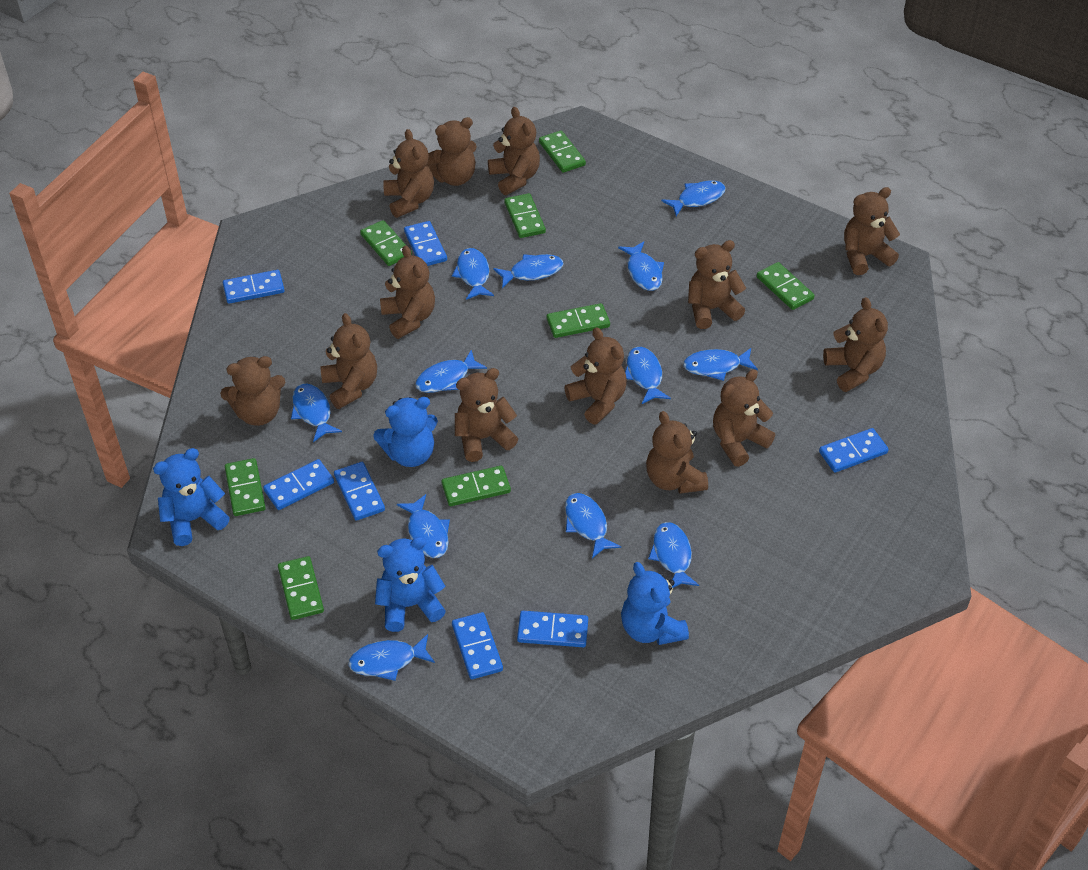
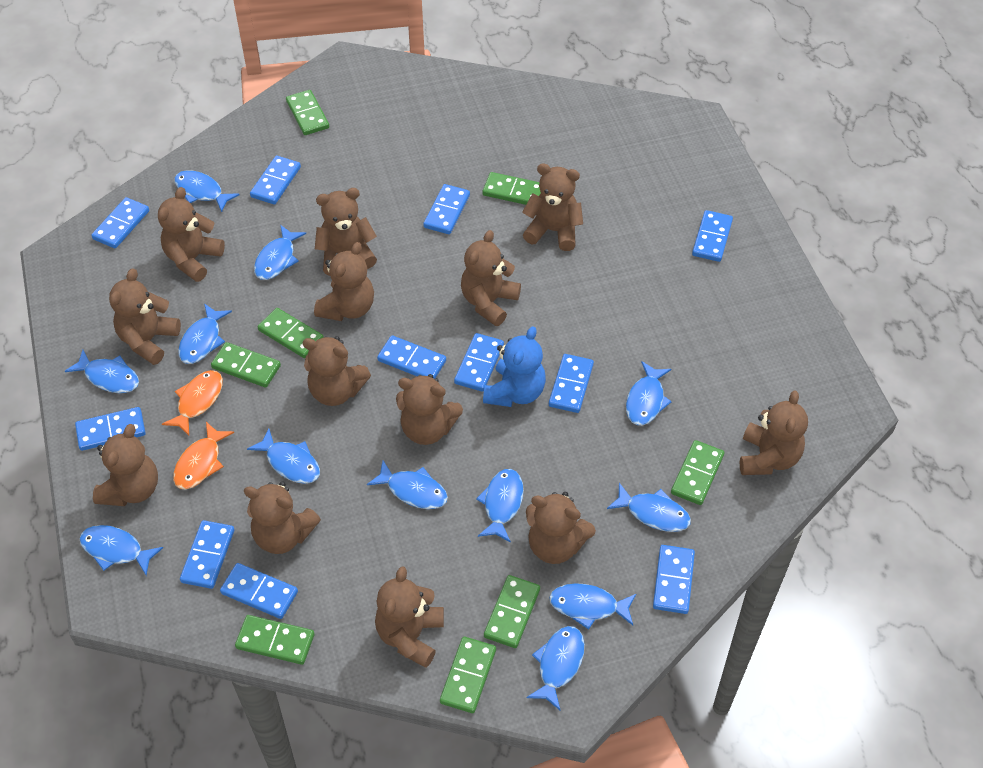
blue domino: 7 -> 11
blue teddy bear: 4 -> 1
orange fish: 0 -> 2

